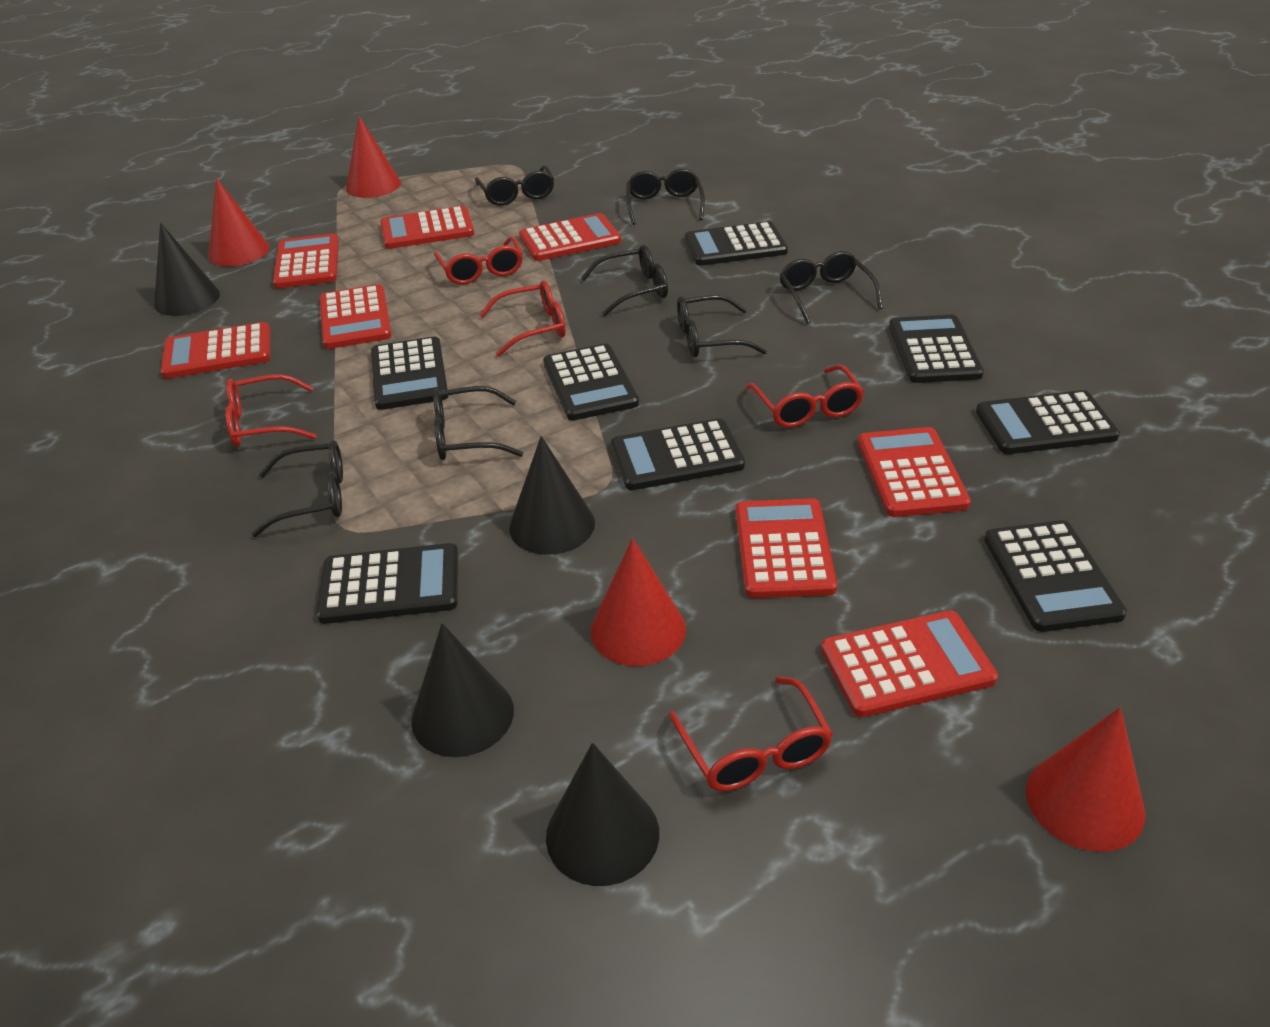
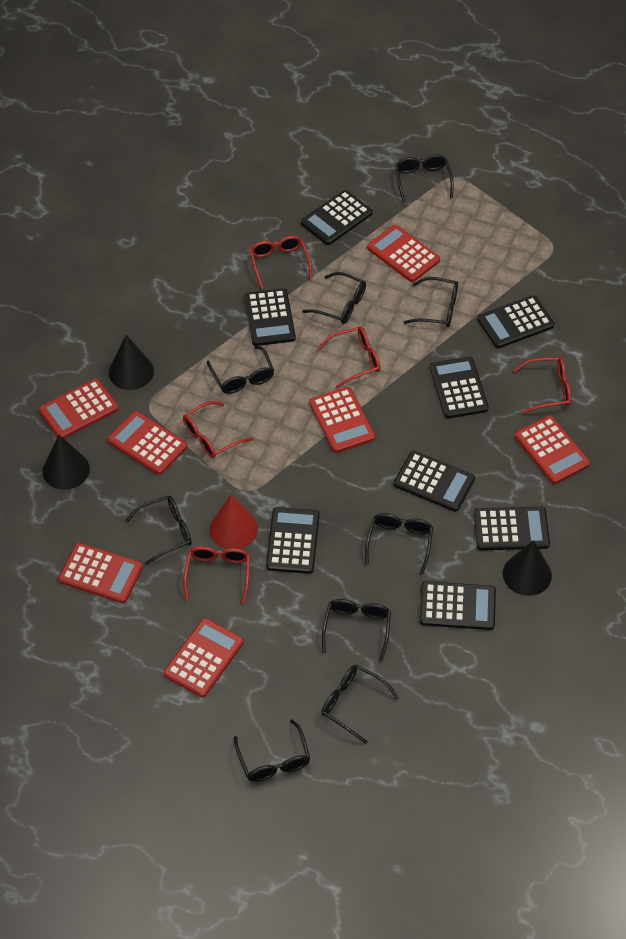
black cone: 4 -> 3
black glasses: 7 -> 9
red calculator: 8 -> 7
red cone: 4 -> 1

